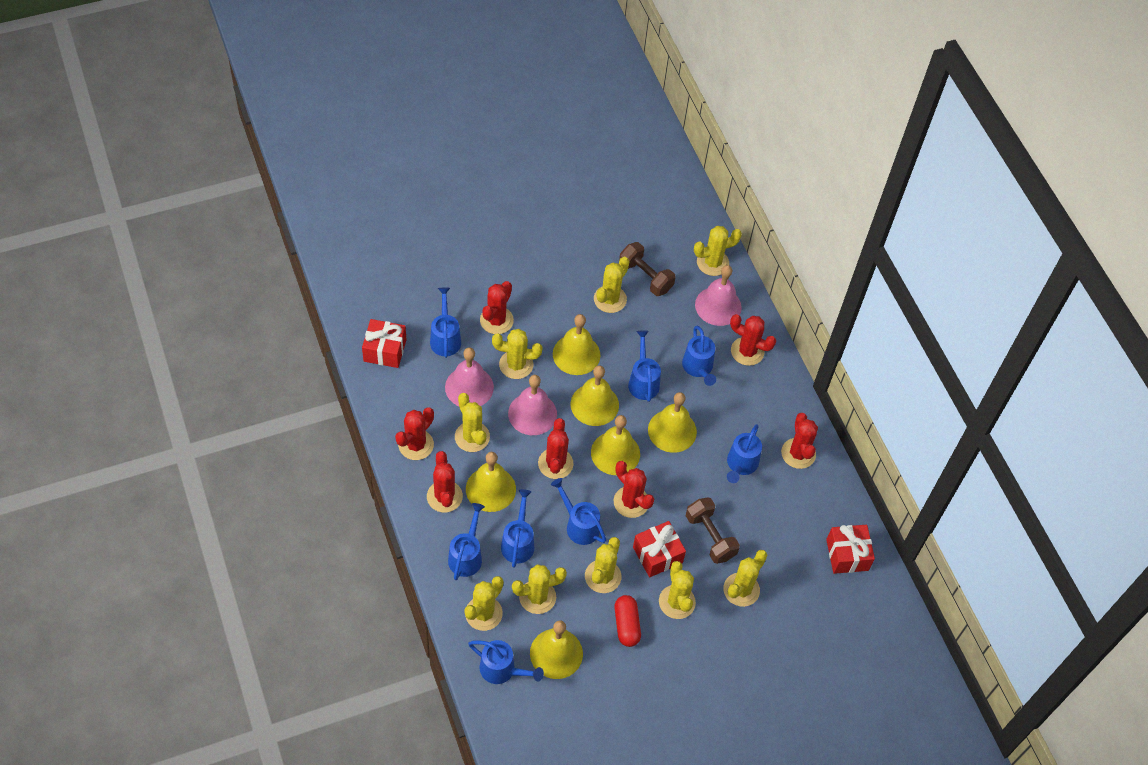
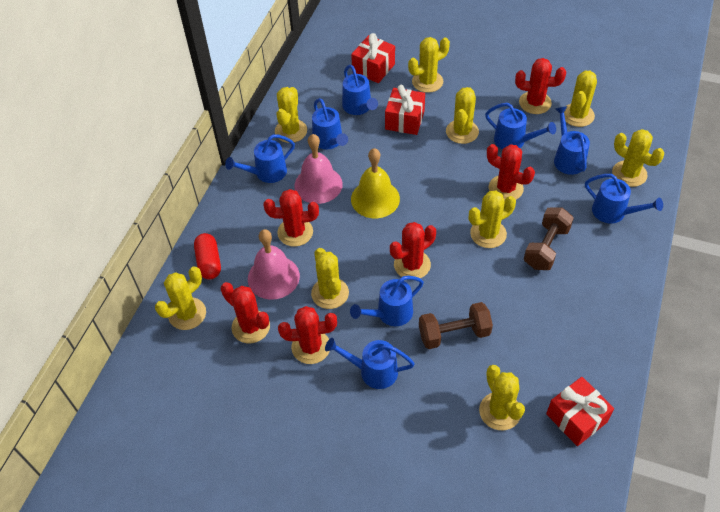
pink bell: 3 -> 2
red cactus: 7 -> 6
yellow bell: 6 -> 1

